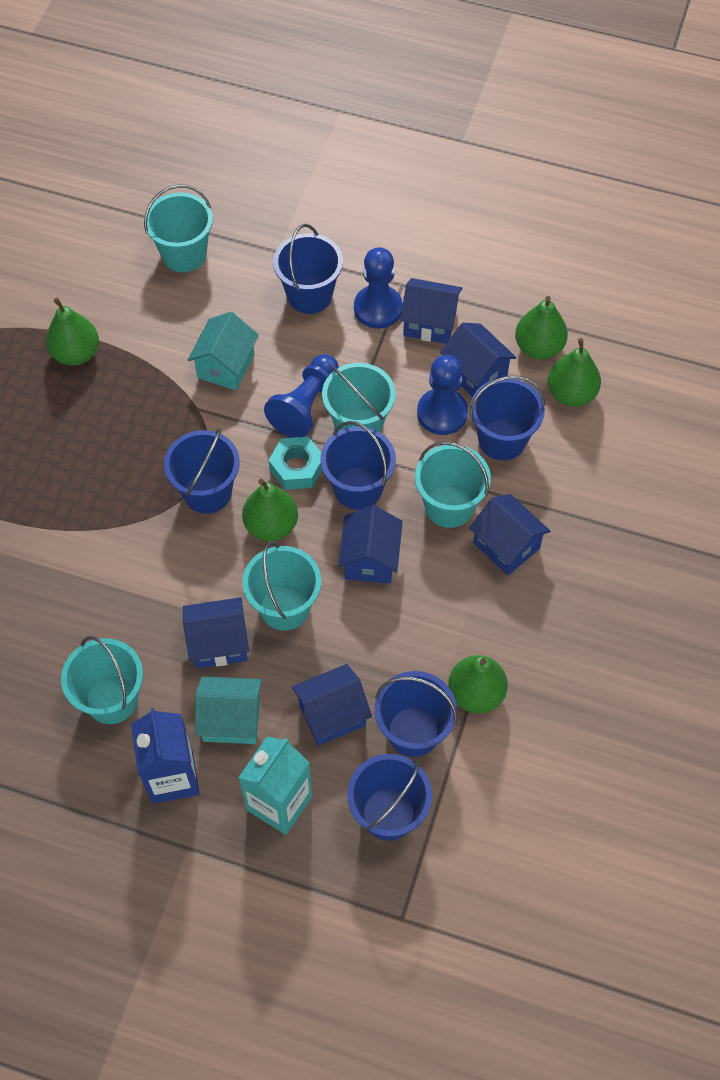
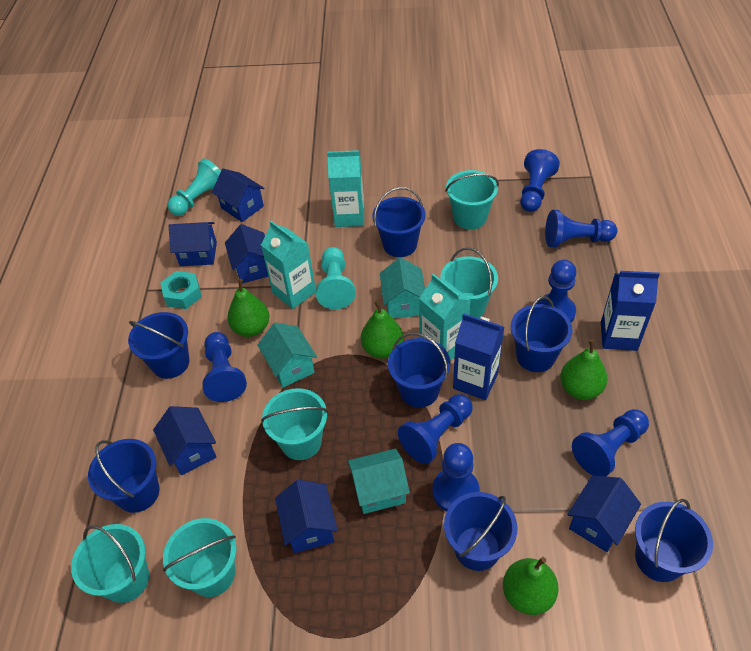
blue bucket: 6 -> 7
blue carton: 1 -> 2
blue pawn: 3 -> 7
green pear: 5 -> 4
turquoise carton: 1 -> 3
turquoise house: 2 -> 3
turquoise pawn: 0 -> 2

